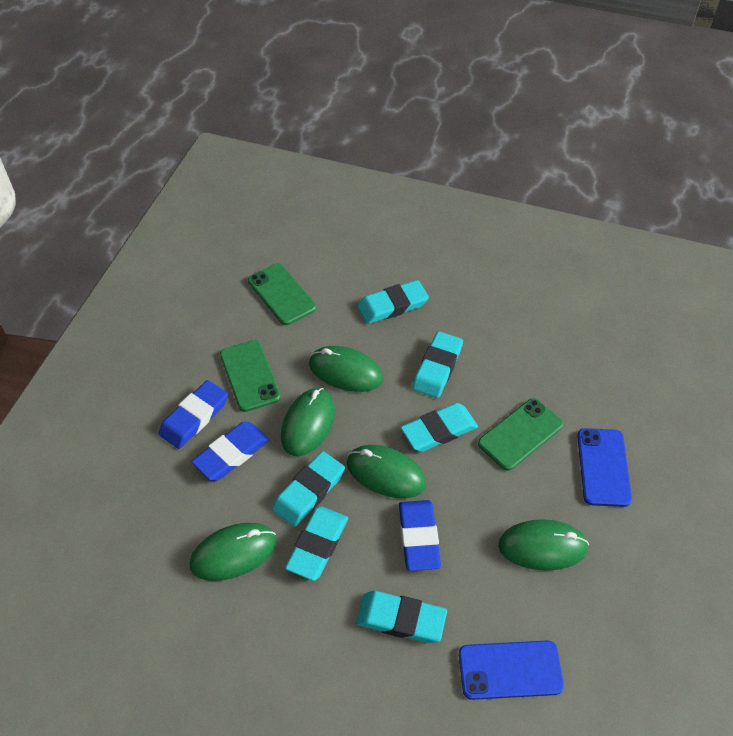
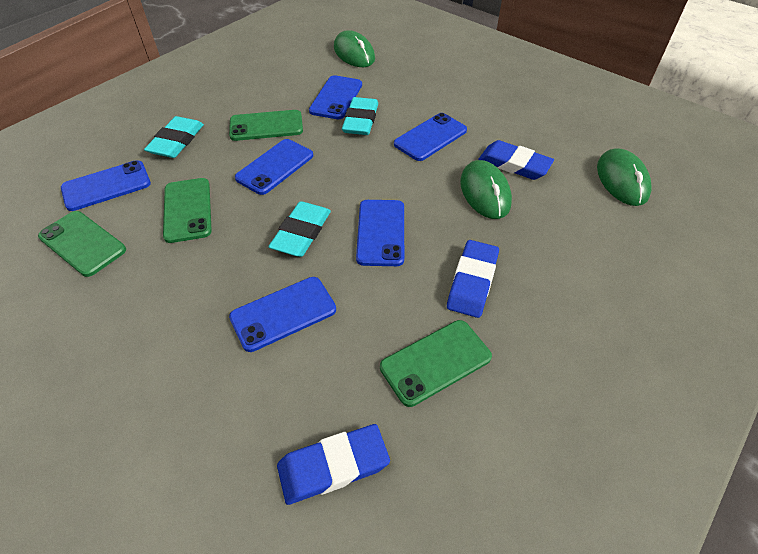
blue phone: 2 -> 6
green mouse: 5 -> 3
green phone: 3 -> 4
turquoise eraser: 6 -> 3

